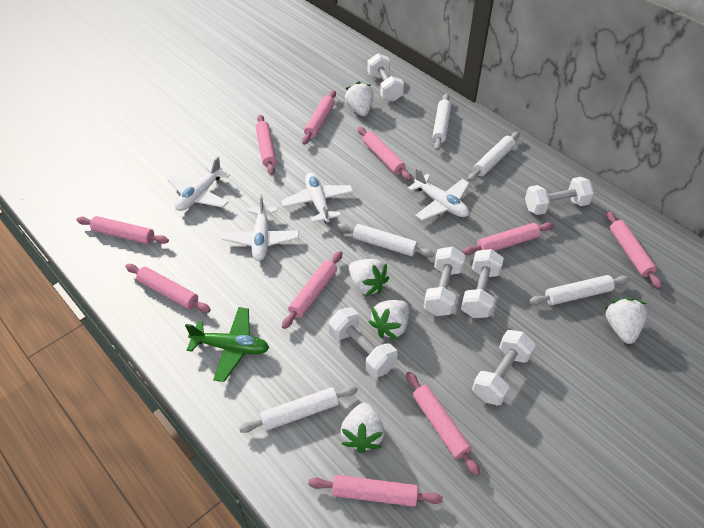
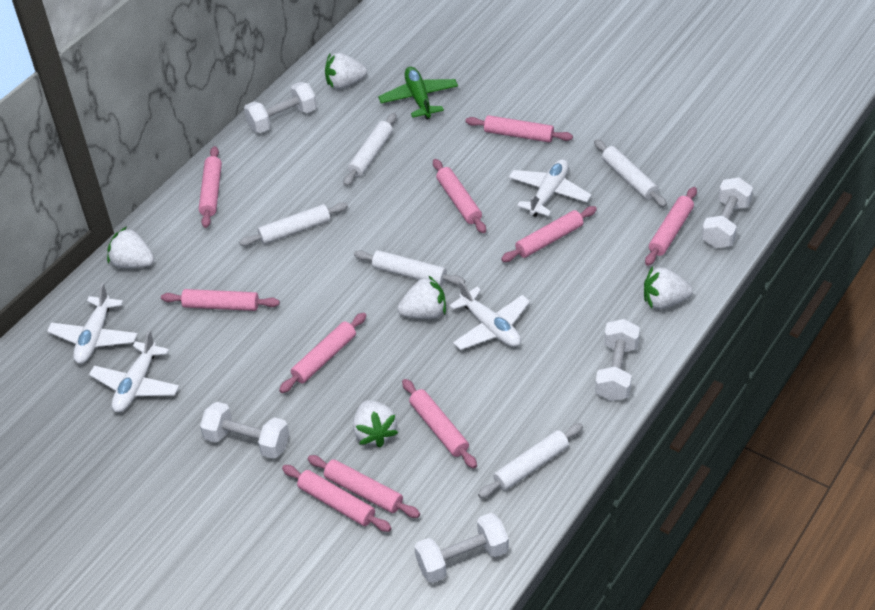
white dumbbell: 6 -> 5

